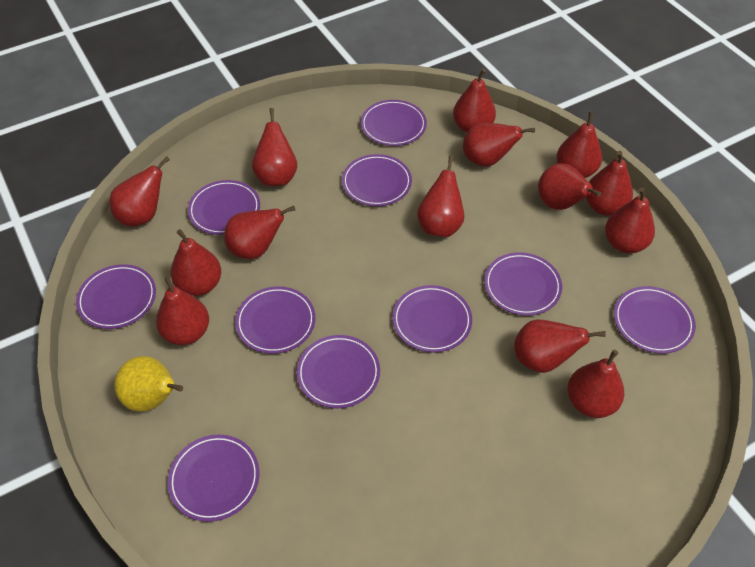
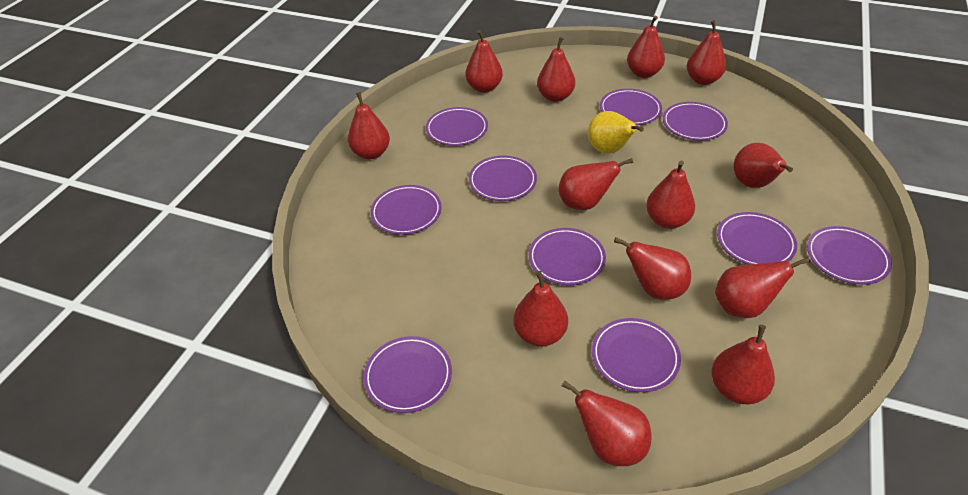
red pear: 14 -> 13

